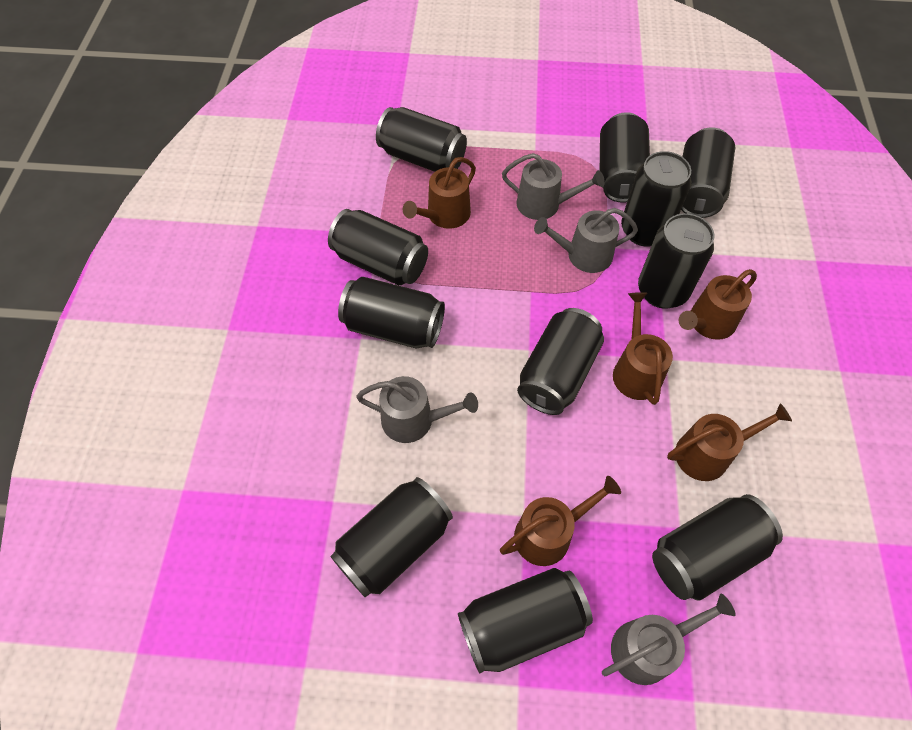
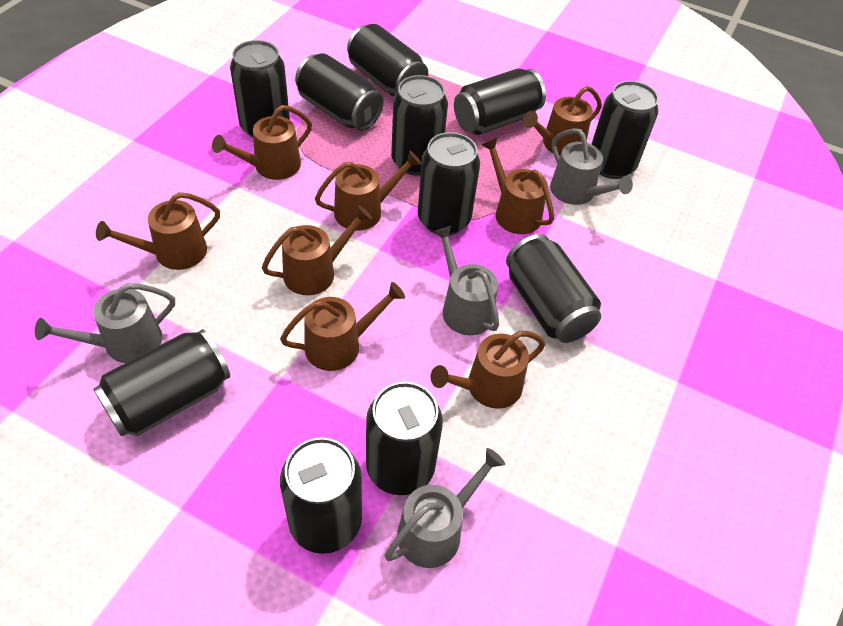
brown watering can: 5 -> 8

